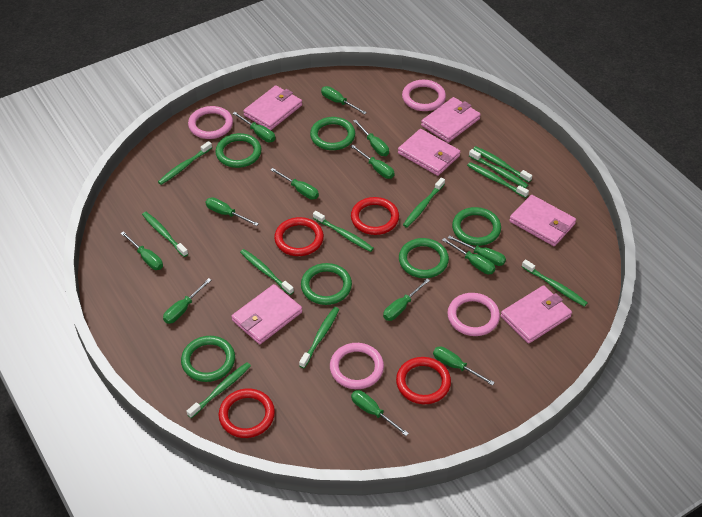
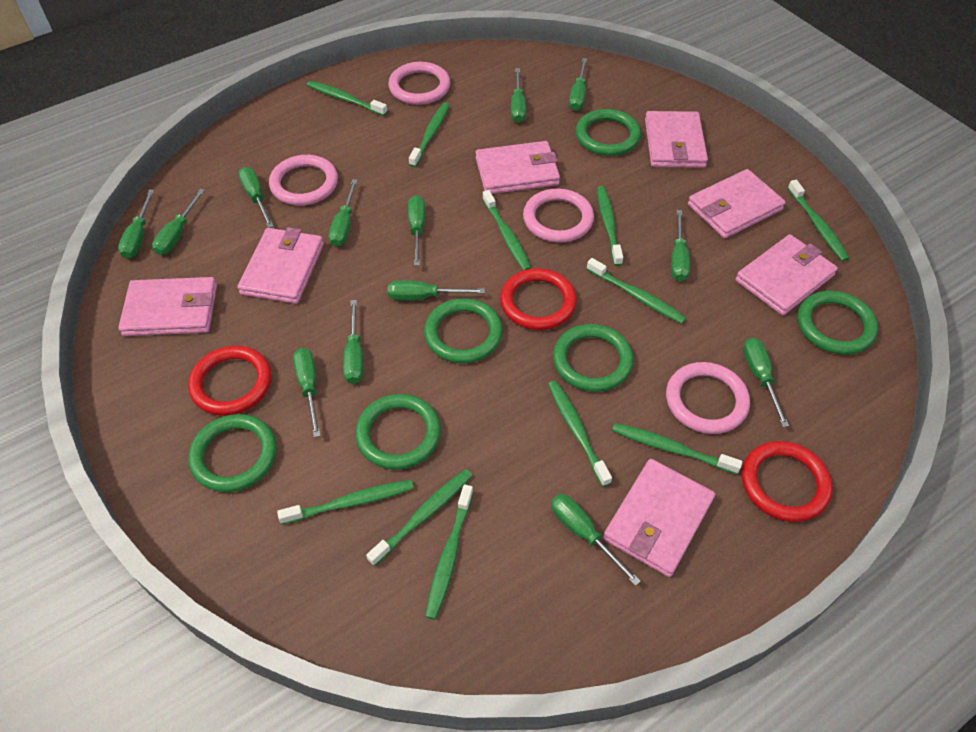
pink wallet: 6 -> 7
red ring: 4 -> 3

